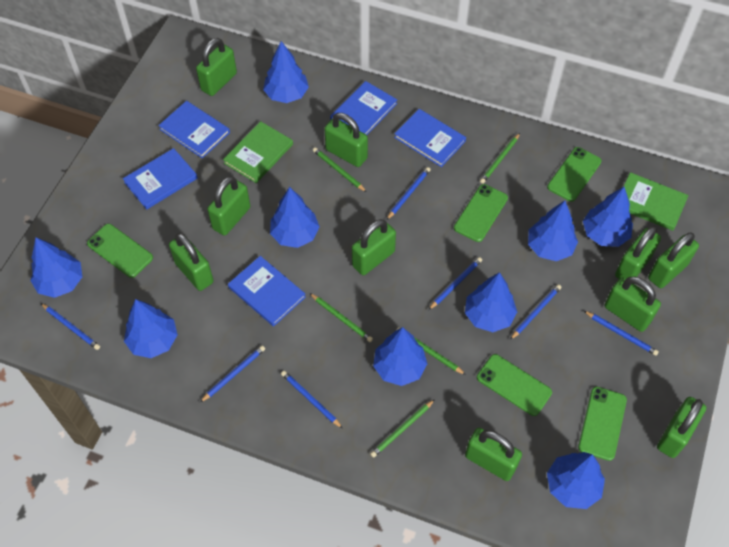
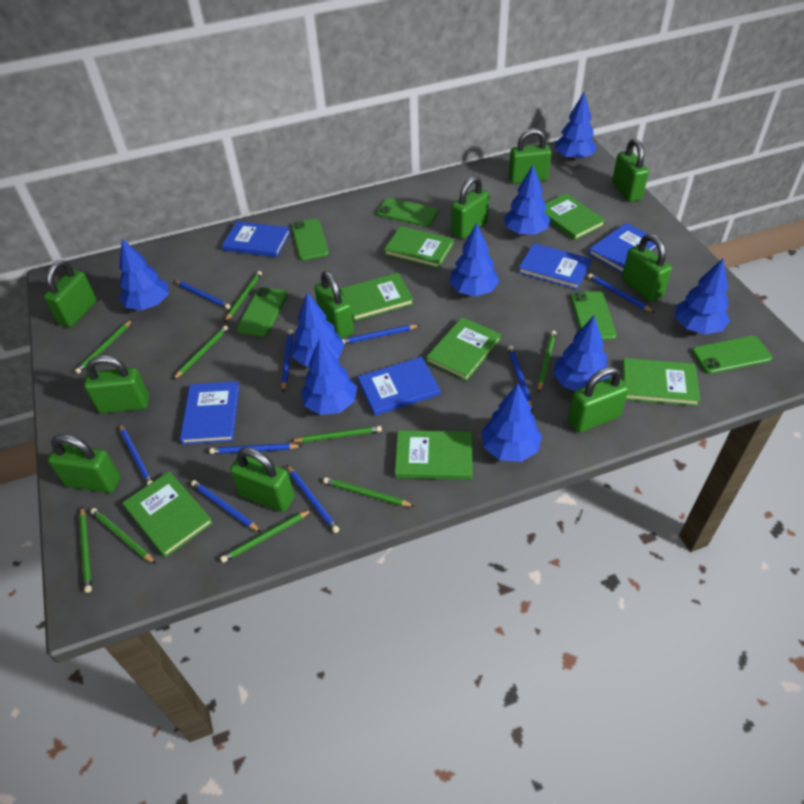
blue pencil: 7 -> 9
green book: 2 -> 7
green pencil: 5 -> 9

